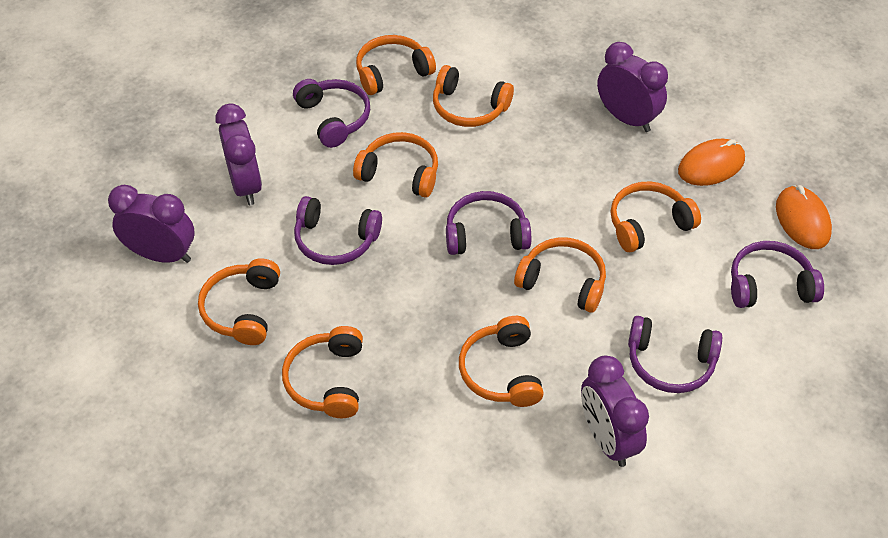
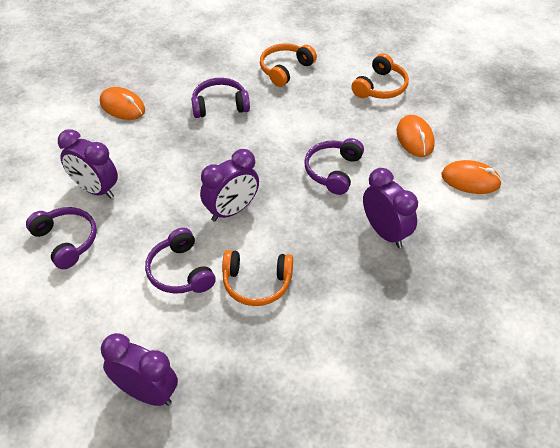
orange headphones: 8 -> 3
orange mouse: 2 -> 3
purple headphones: 5 -> 4

